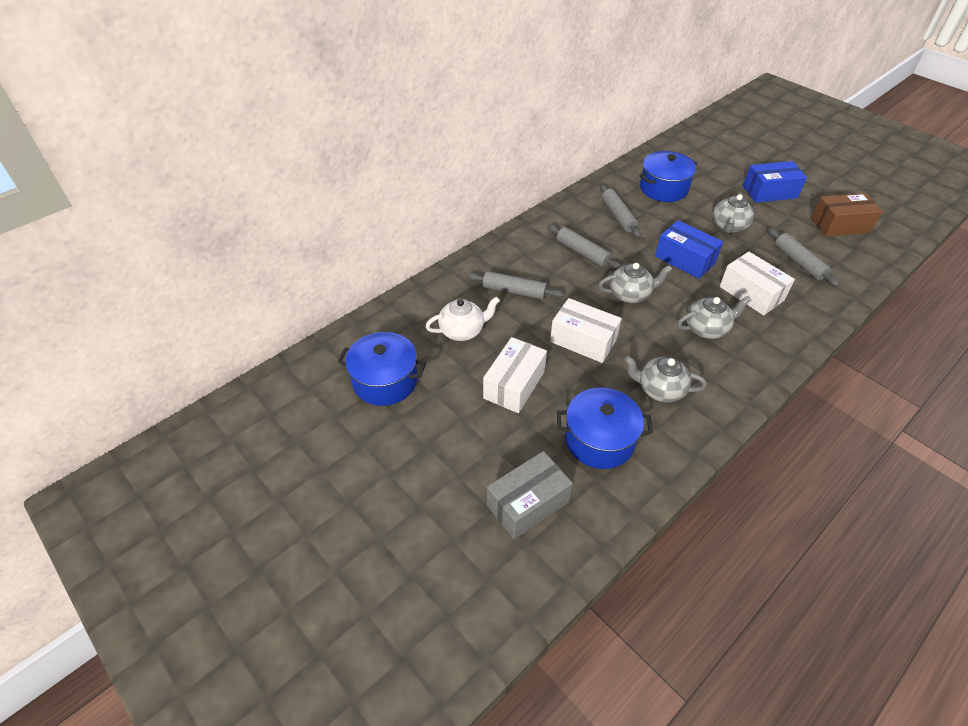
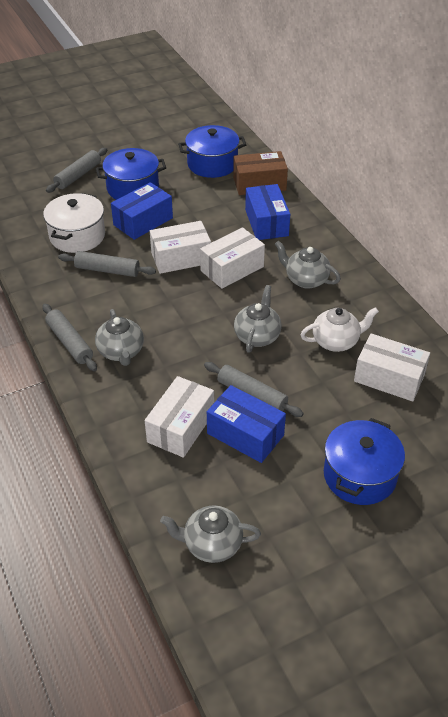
blue box: 2 -> 3
grey box: 1 -> 0
white box: 3 -> 4
white pot: 0 -> 1

